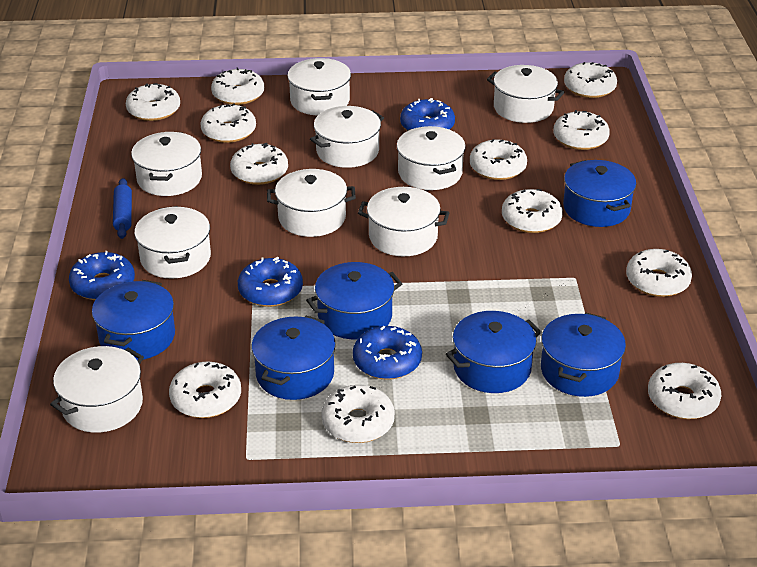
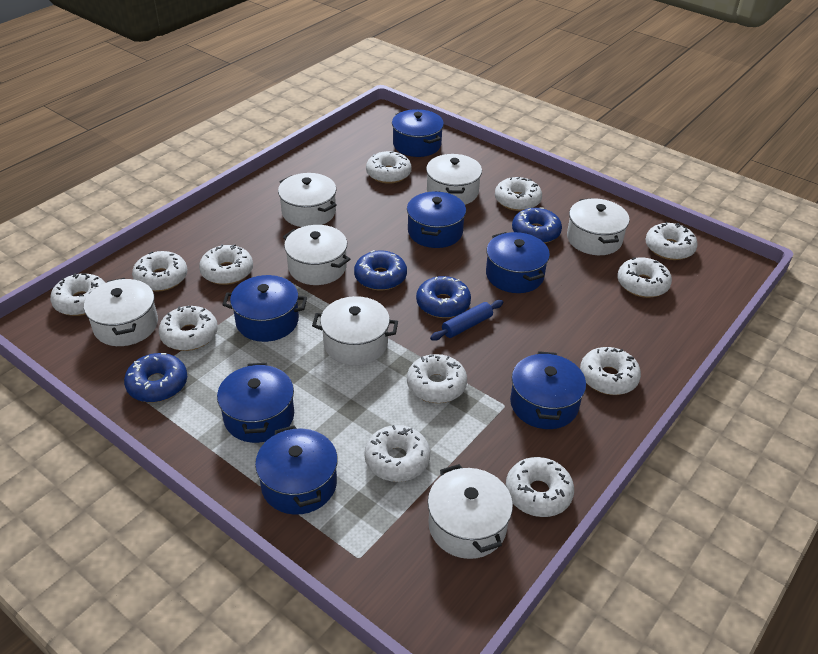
blue pot: 6 -> 7
white pot: 9 -> 7

